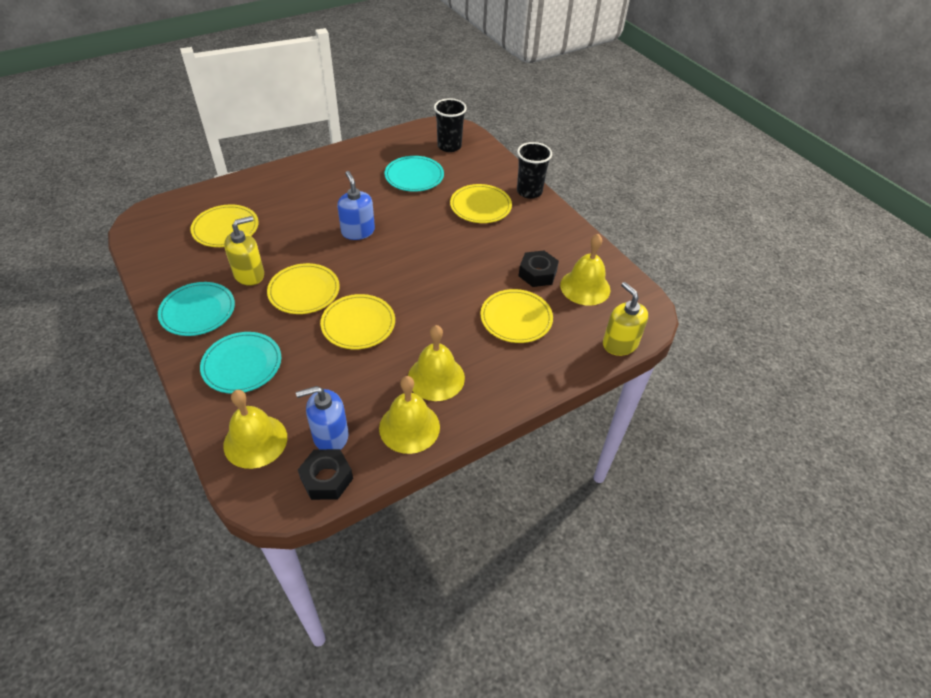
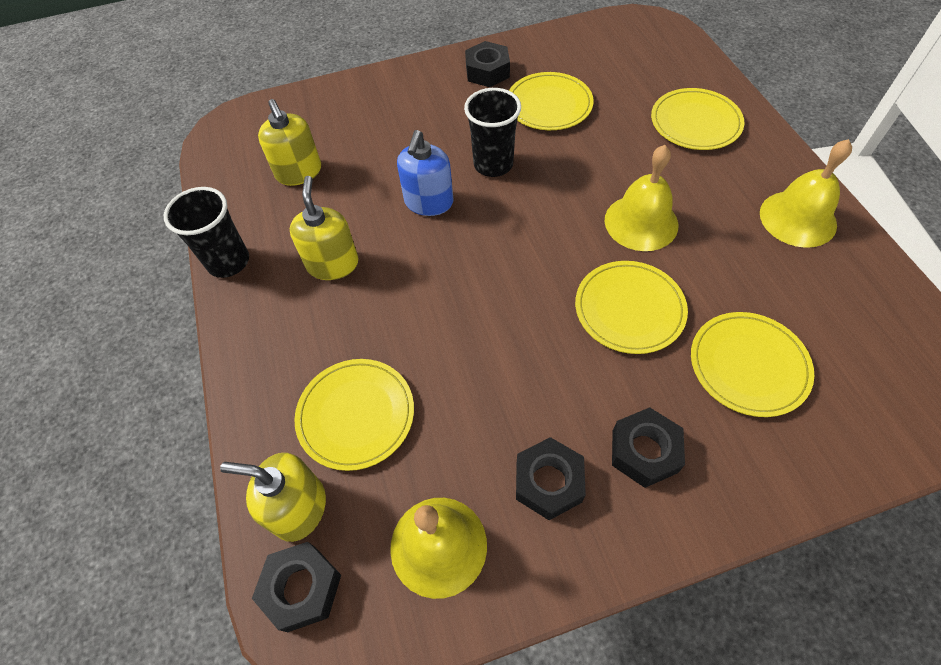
black nut: 2 -> 4
blue soap dispenser: 2 -> 1
turquoise plate: 3 -> 0
yellow bell: 4 -> 3
yellow soap dispenser: 2 -> 3

